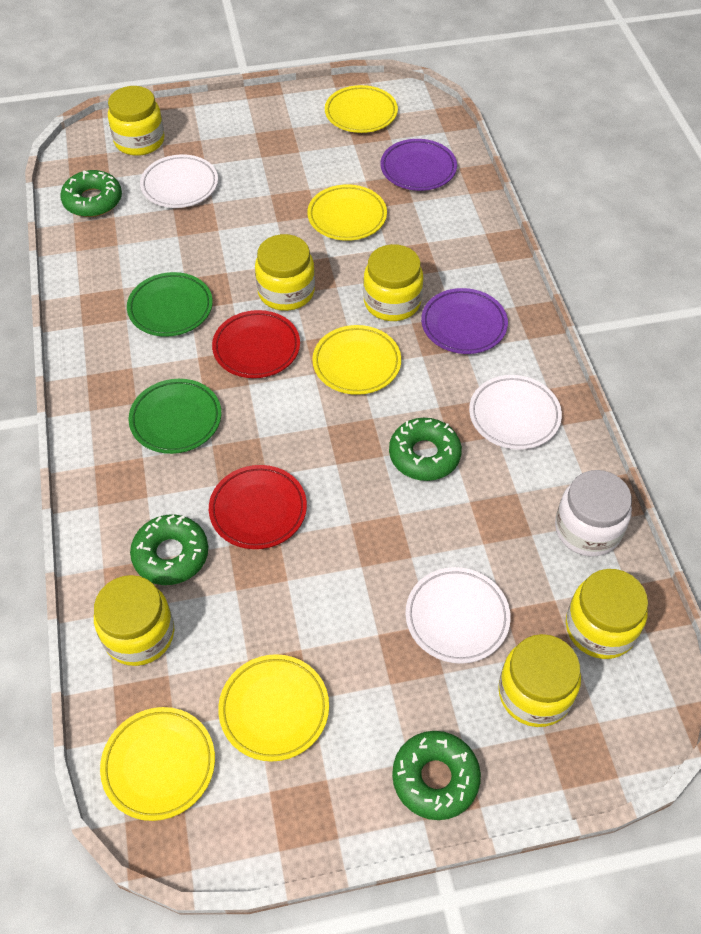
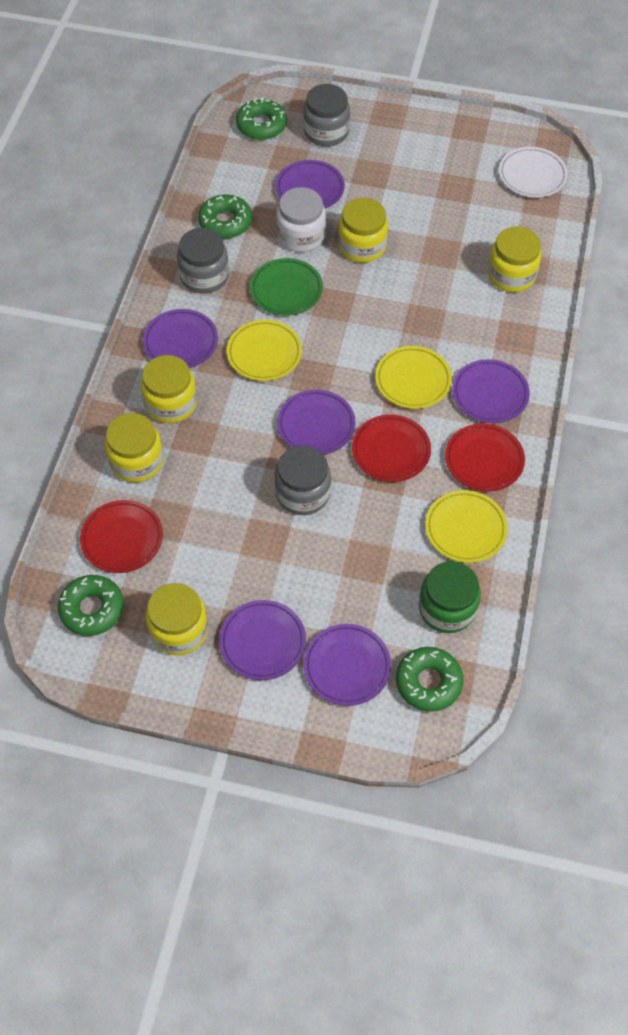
green jar: 0 -> 1
green plate: 2 -> 1
grey jar: 0 -> 3
purple plate: 2 -> 6
red plate: 2 -> 3
white plate: 3 -> 1
yellow jar: 6 -> 5
yellow plate: 5 -> 3

